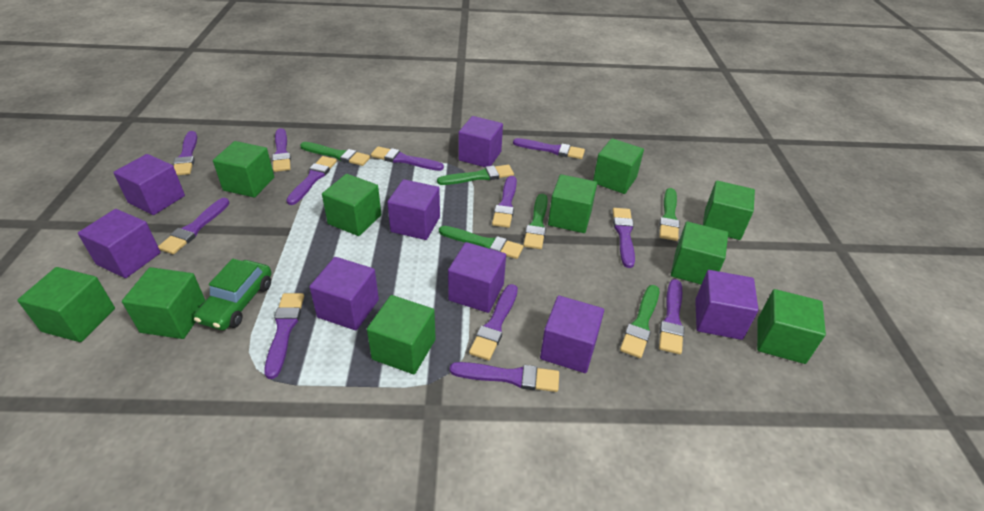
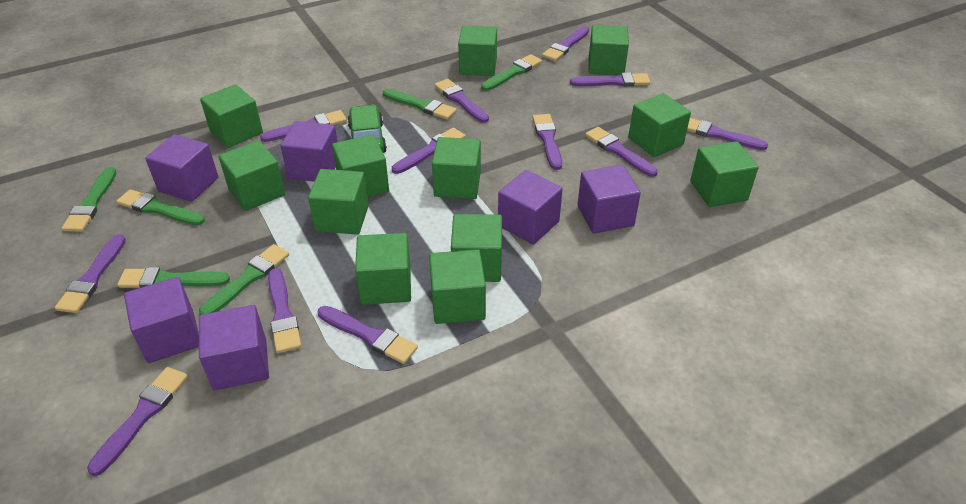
green cube: 10 -> 12
purple cube: 8 -> 6

